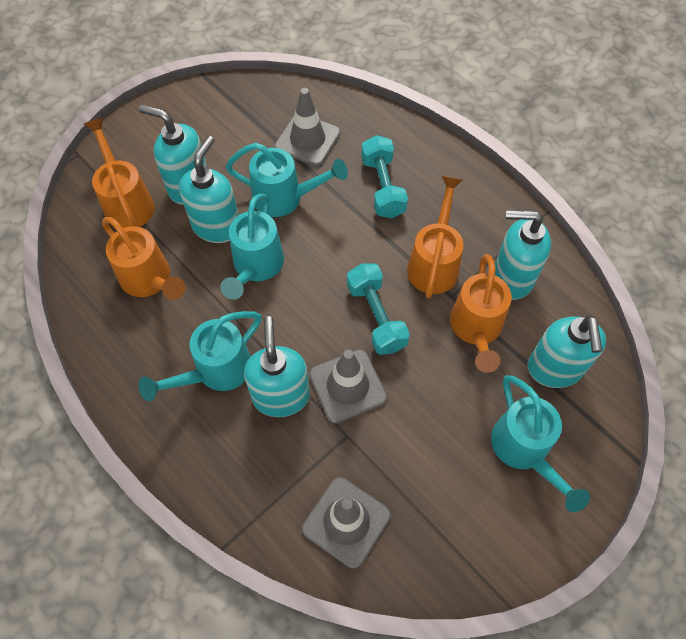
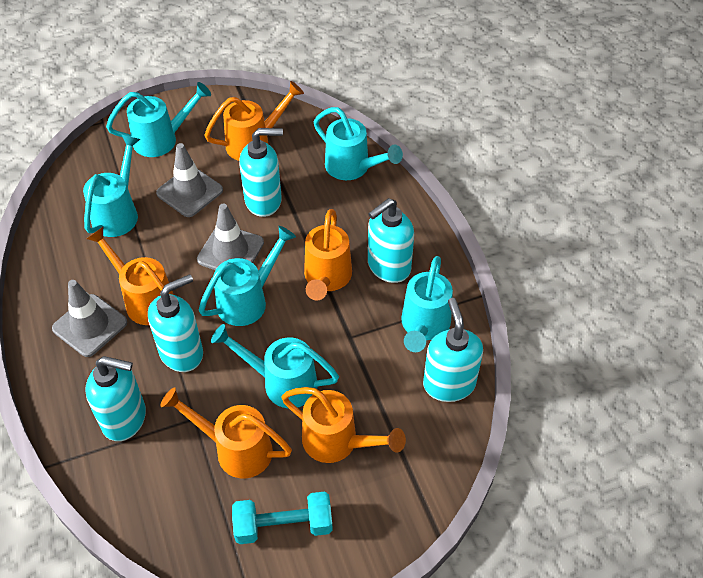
orange watering can: 4 -> 5
turquoise dumbbell: 2 -> 1
turquoise watering can: 4 -> 6

